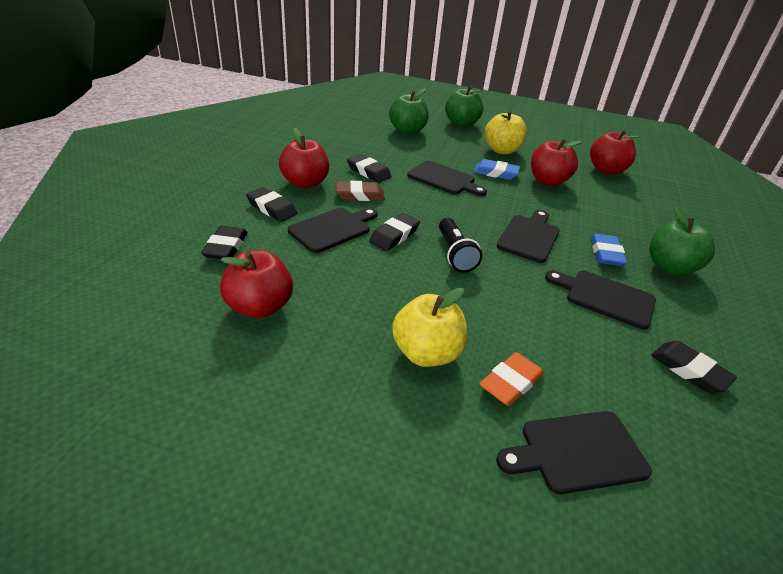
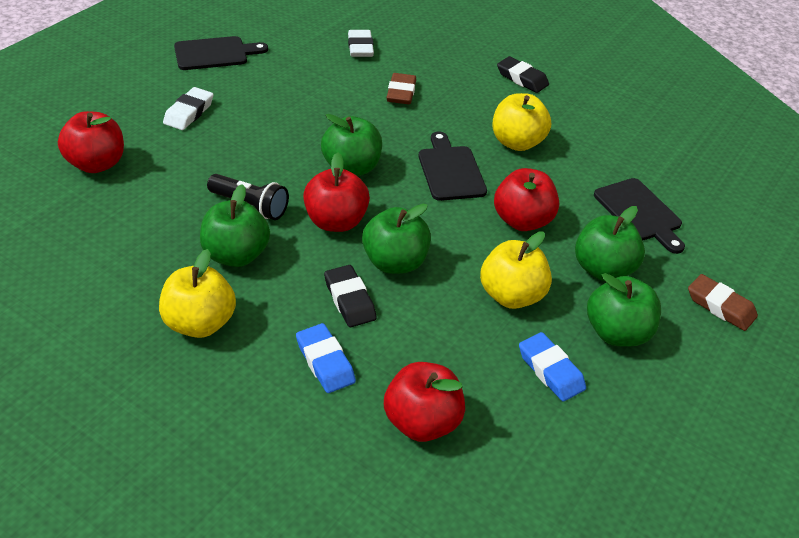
black cutting board: 5 -> 3
black eraser: 5 -> 2
brown eraser: 1 -> 2
green apple: 3 -> 5
orange eraser: 1 -> 0
white eraser: 0 -> 2
yellow apple: 2 -> 3

